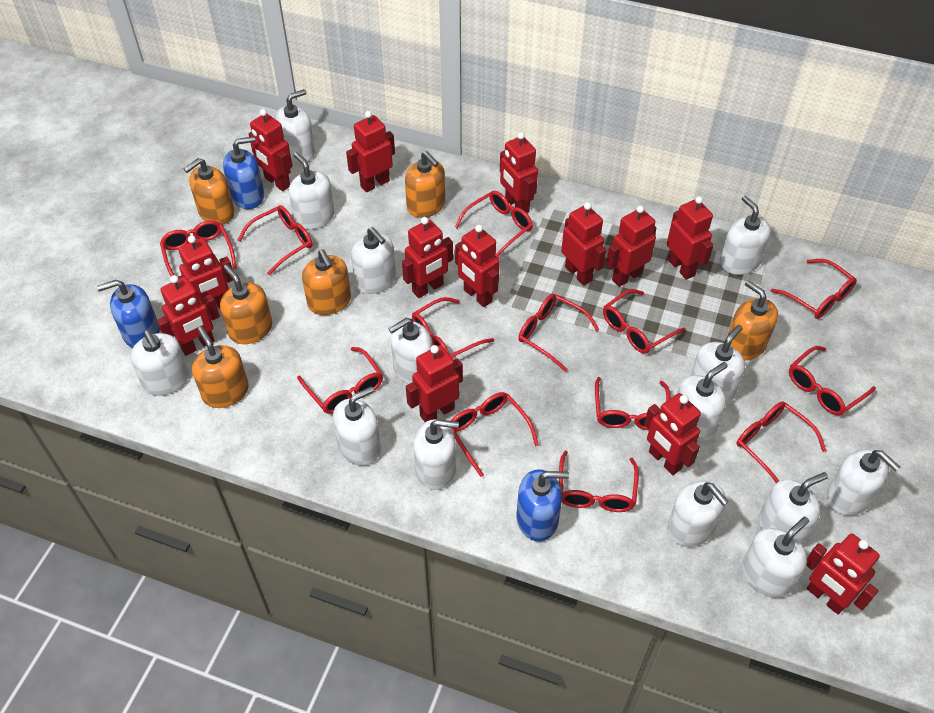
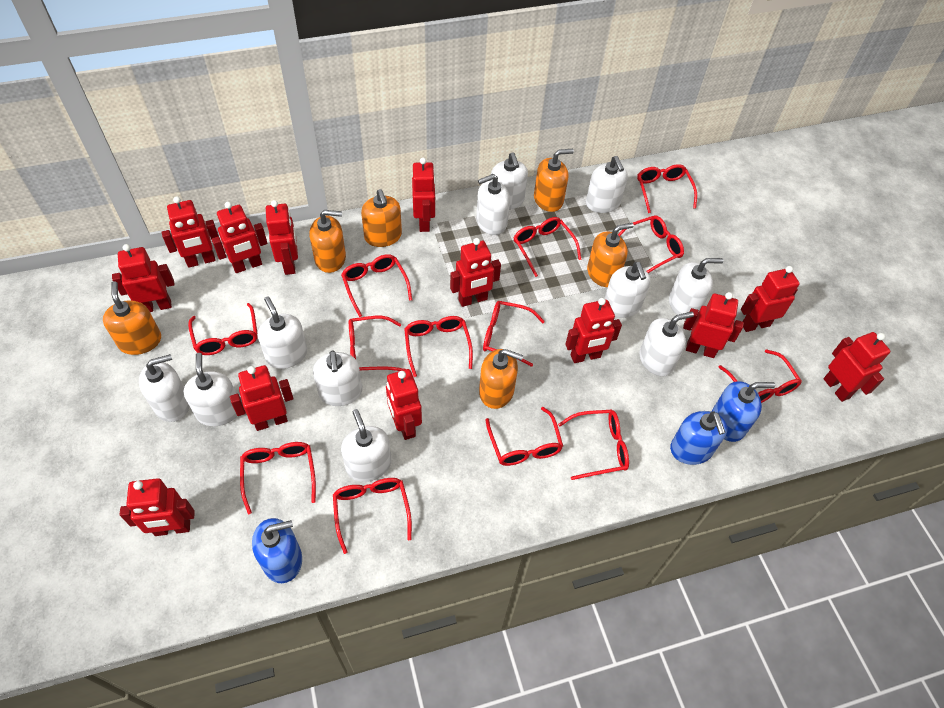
white soap dispenser: 14 -> 11

